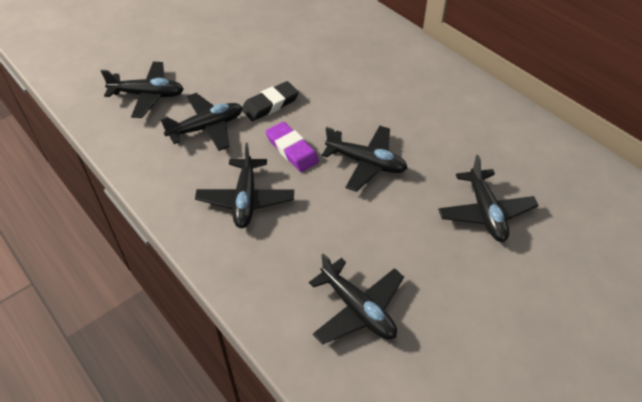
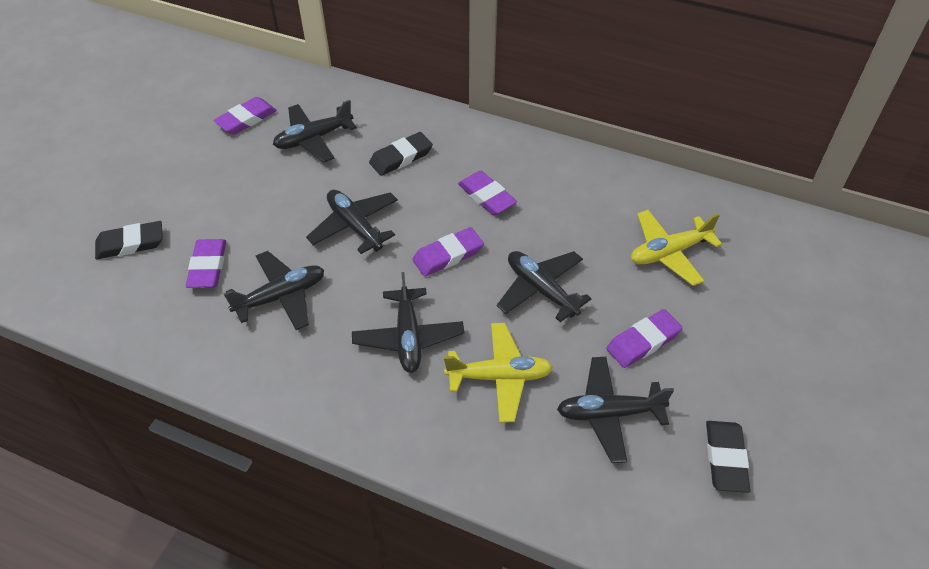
black eraser: 1 -> 3
purple eraser: 1 -> 5
yellow plane: 0 -> 2

